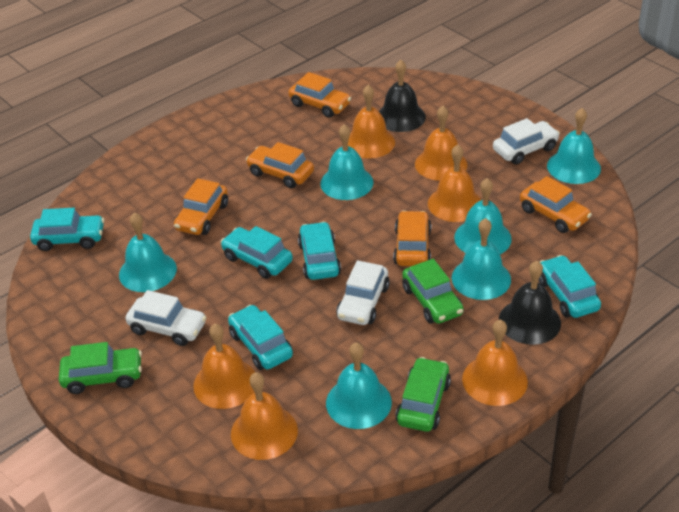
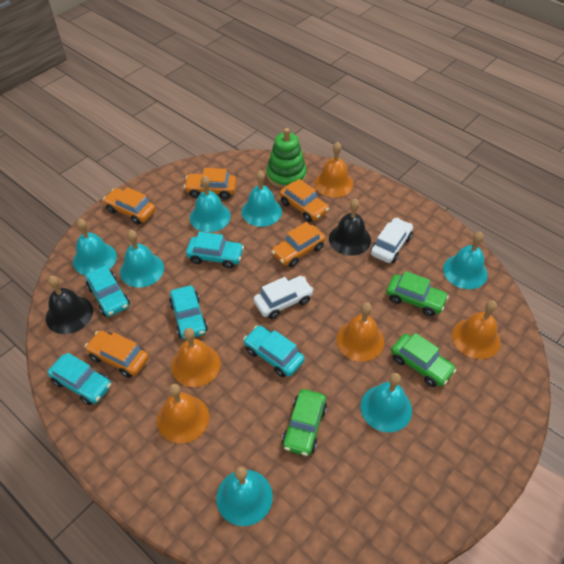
green stacking toy: 0 -> 1
orange bell: 6 -> 5
turquoise bell: 6 -> 7
white car: 3 -> 2

